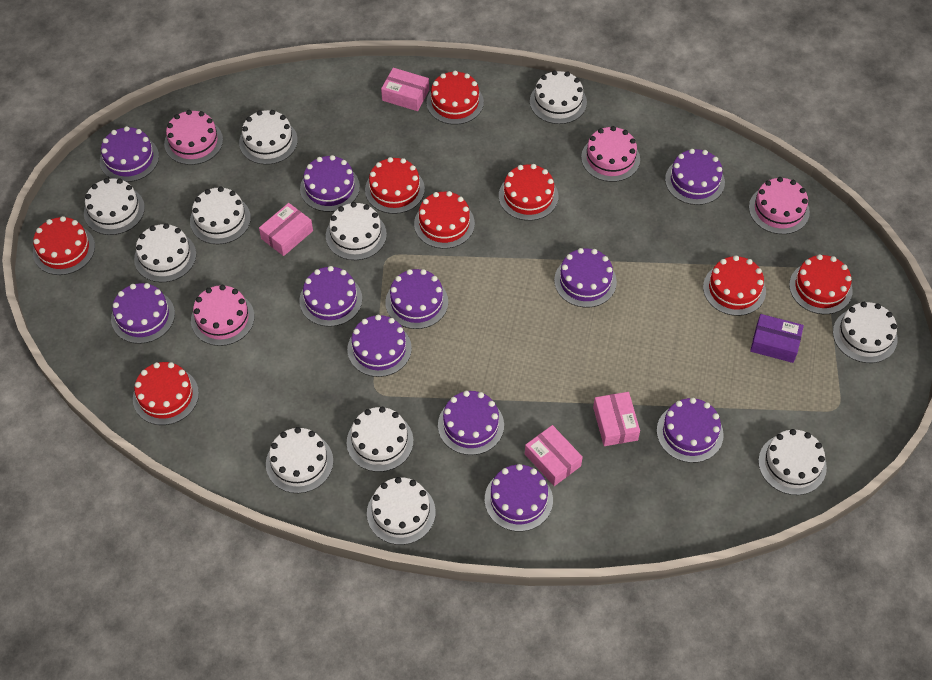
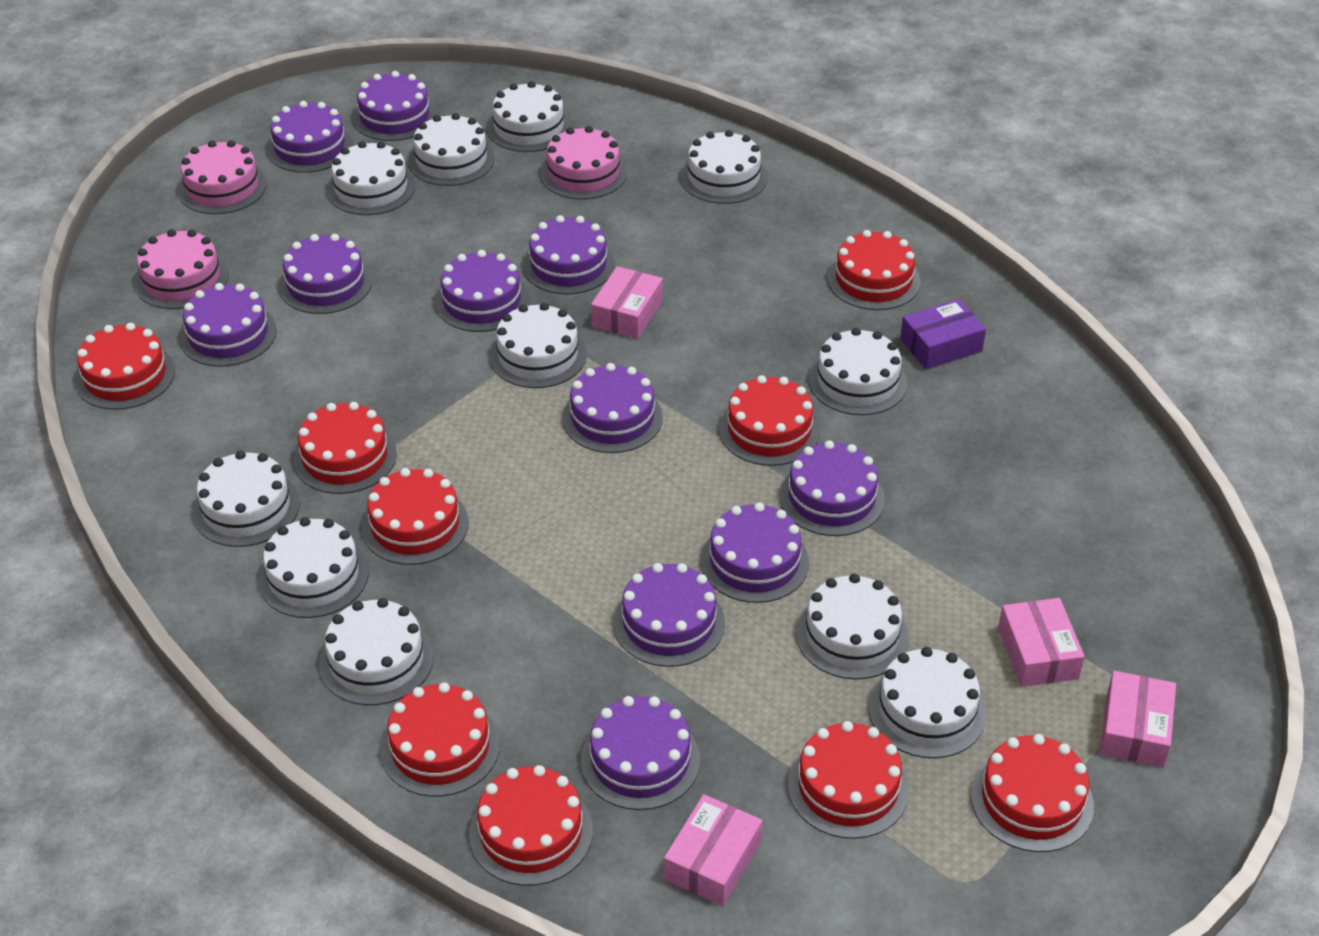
pink cake: 4 -> 3
red cake: 8 -> 9

